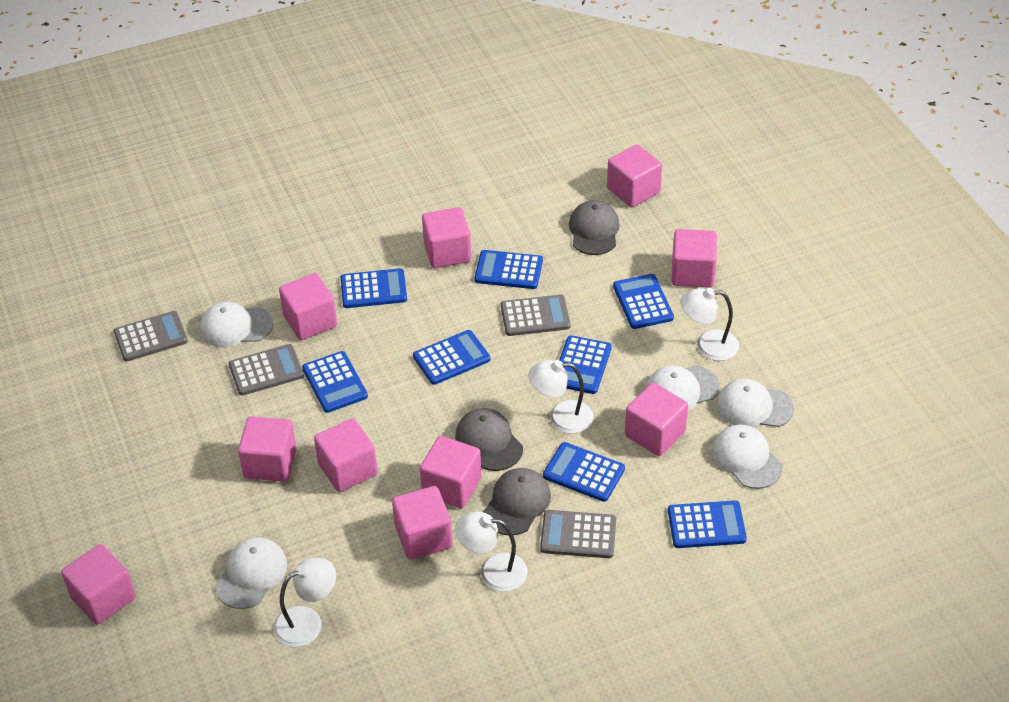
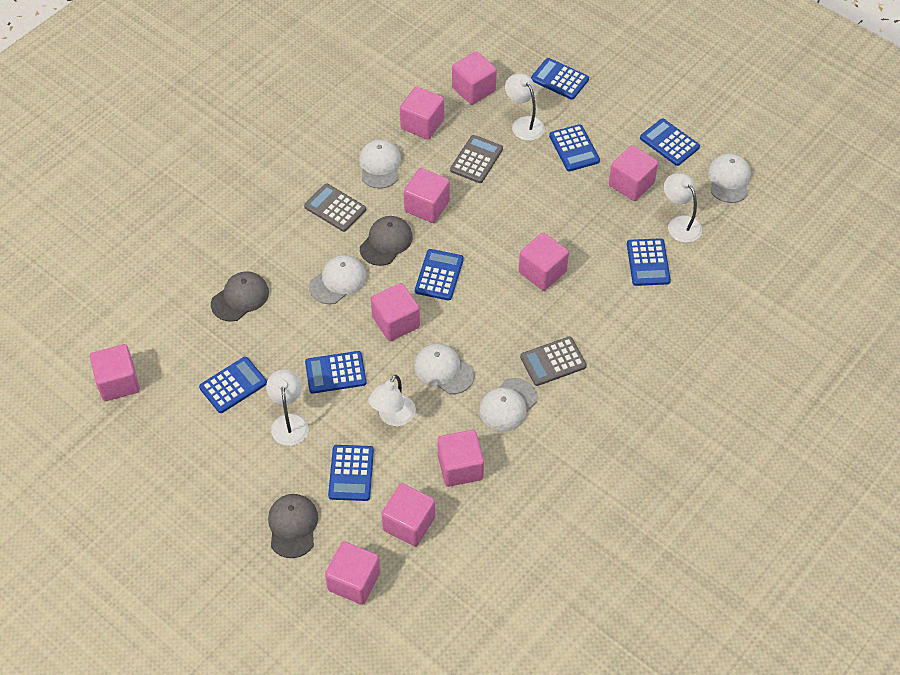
grey calculator: 4 -> 3

